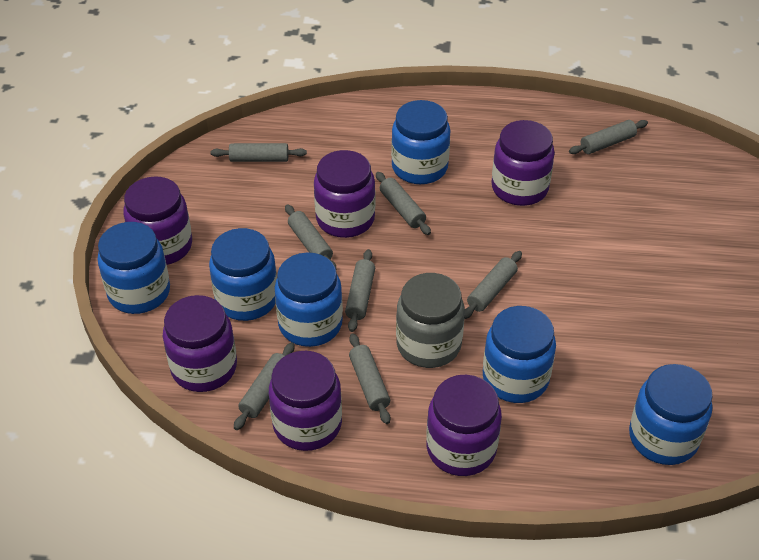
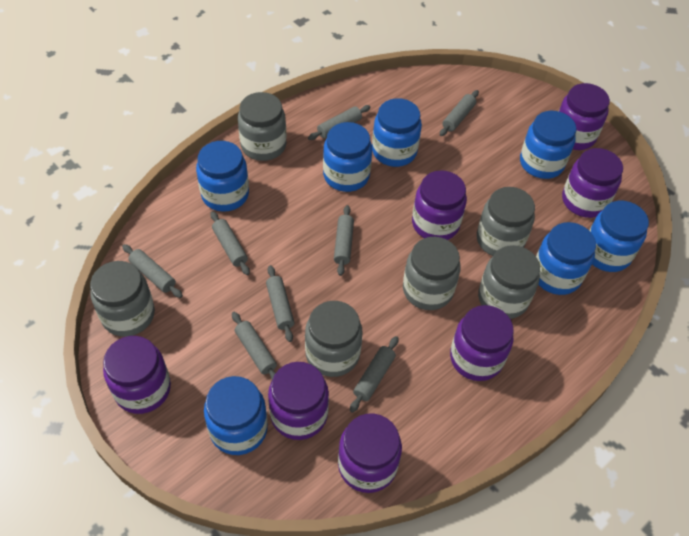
blue jar: 6 -> 7
grey jar: 1 -> 6
purple jar: 6 -> 7

